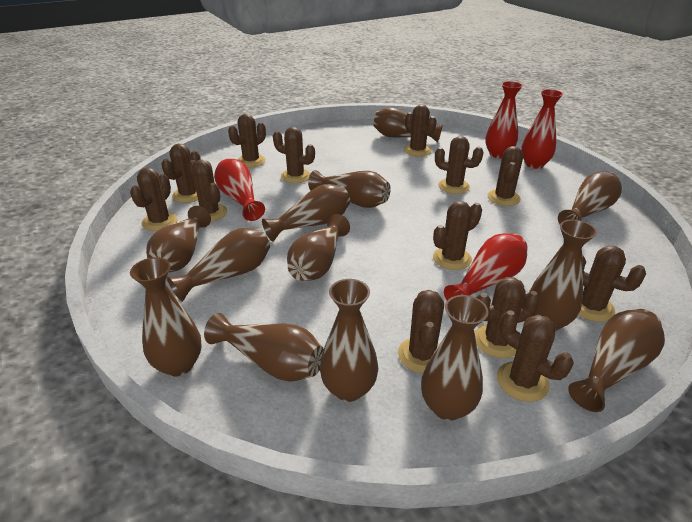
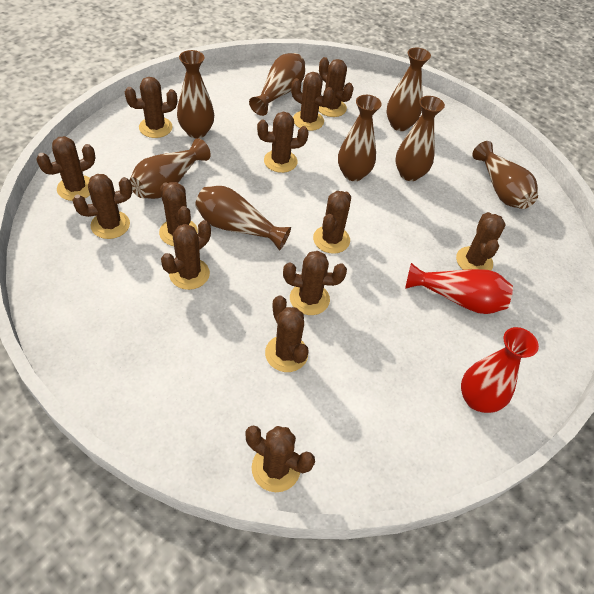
brown vase: 13 -> 8
red vase: 4 -> 2

